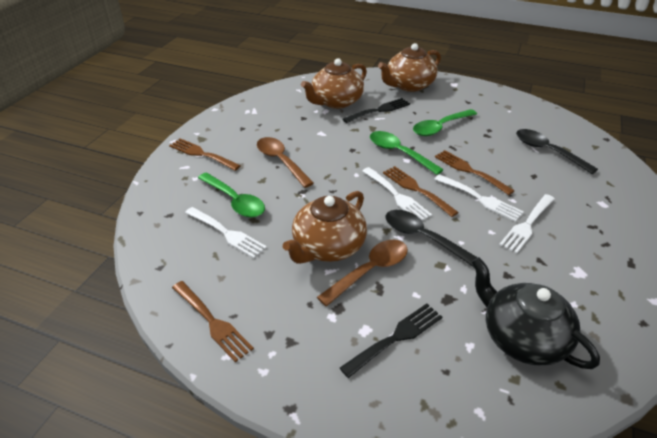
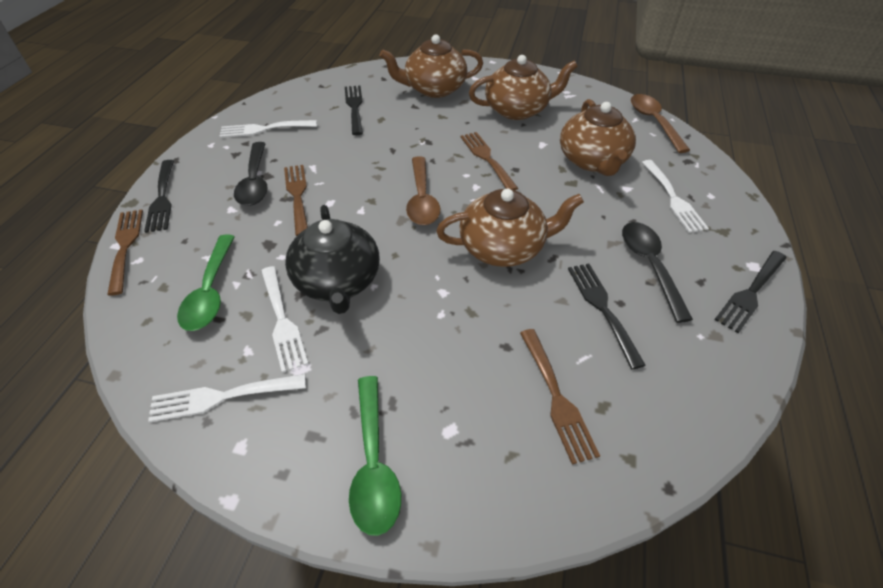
black fork: 2 -> 4
brown teapot: 3 -> 4
green spoon: 3 -> 2

